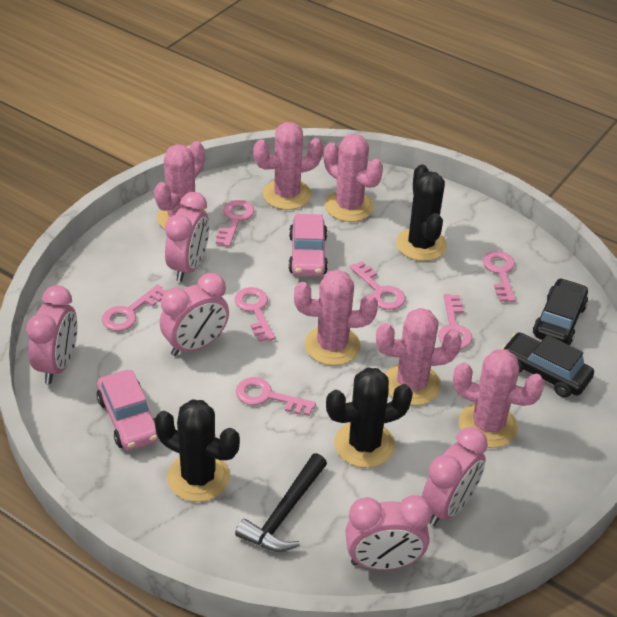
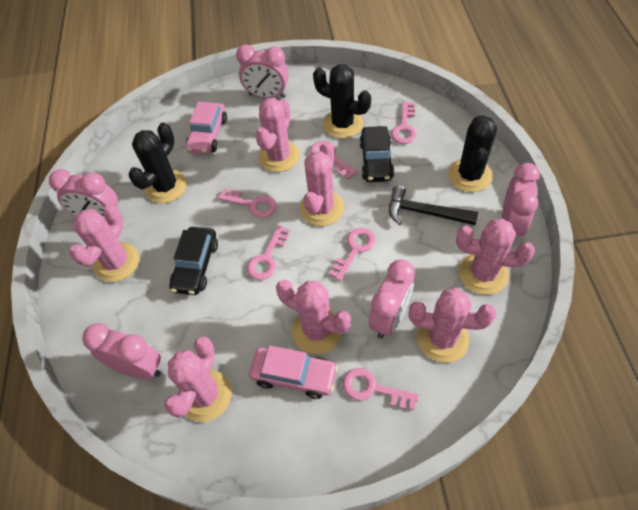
pink cactus: 6 -> 7
pink key: 7 -> 6

